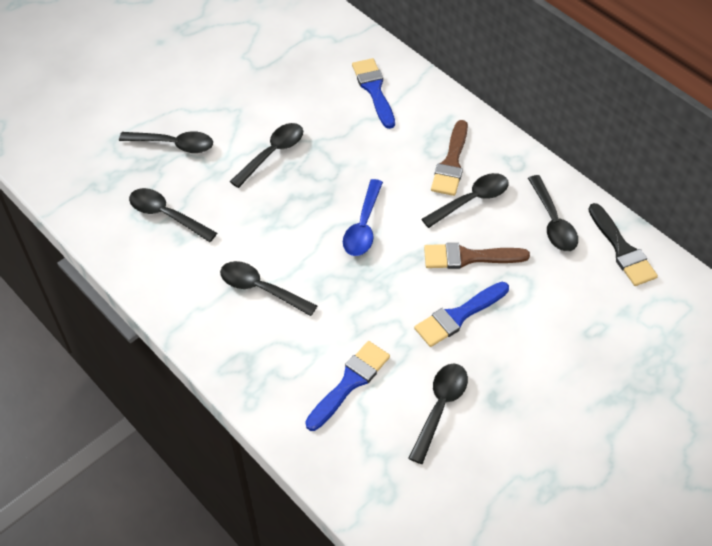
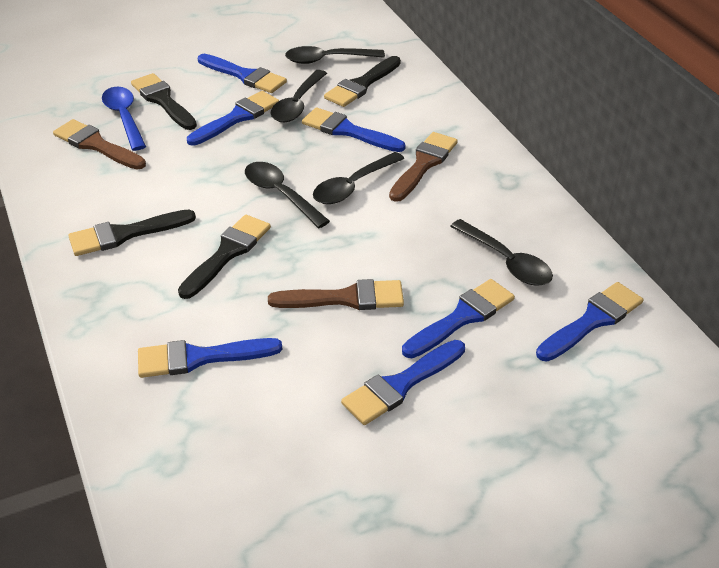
black brush: 1 -> 4
black spoon: 7 -> 5
blue brush: 3 -> 7
brown brush: 2 -> 3

